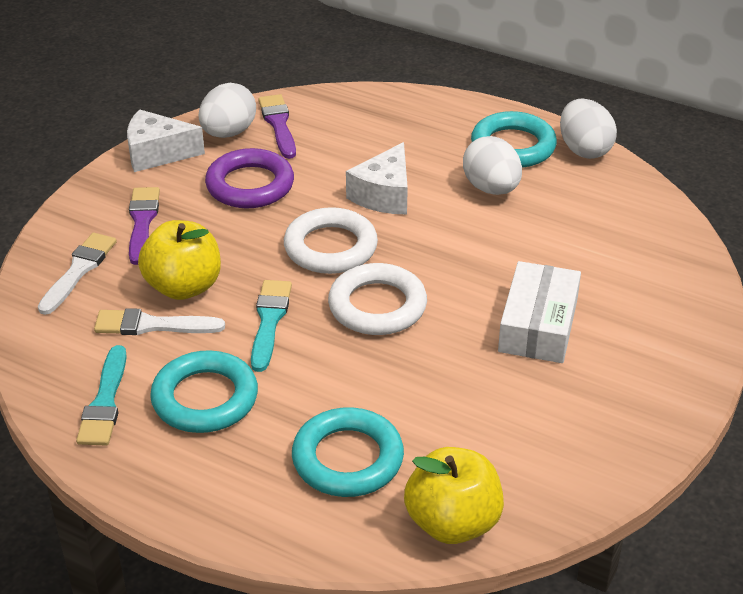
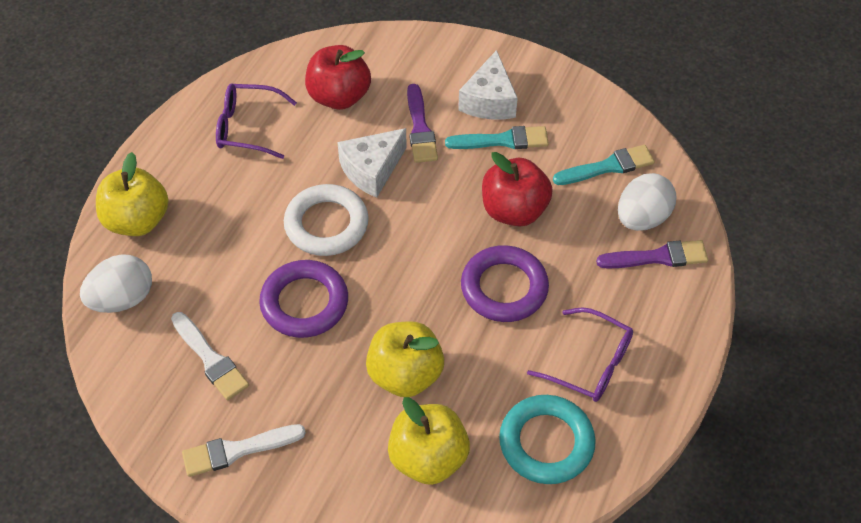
purple glasses: 0 -> 2
purple ring: 1 -> 2
red apple: 0 -> 2
turquoise ring: 3 -> 1
white box: 1 -> 0
white egg: 3 -> 2
white ring: 2 -> 1
yellow apple: 2 -> 3

